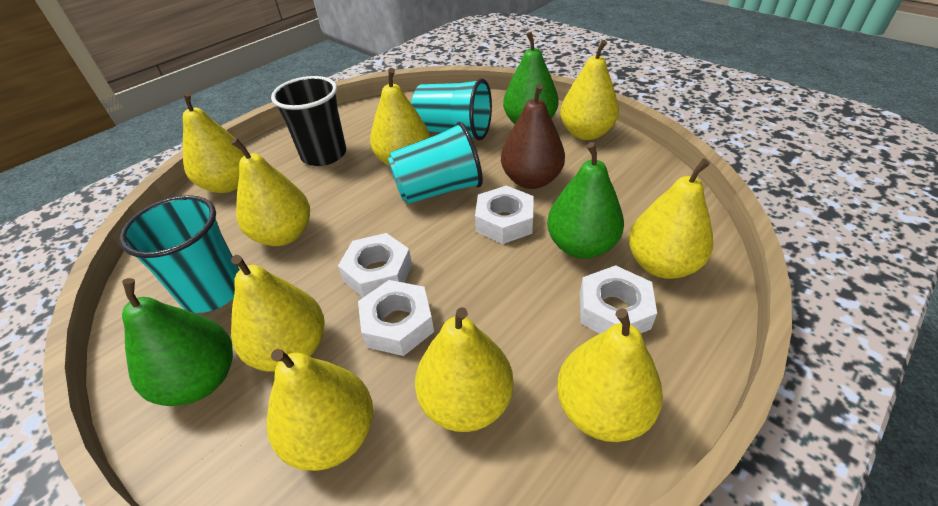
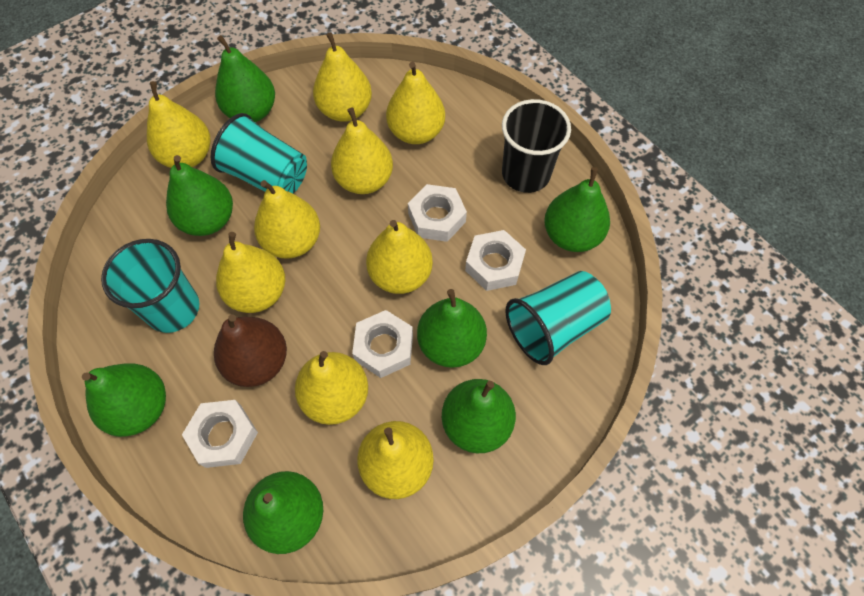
green pear: 3 -> 7

